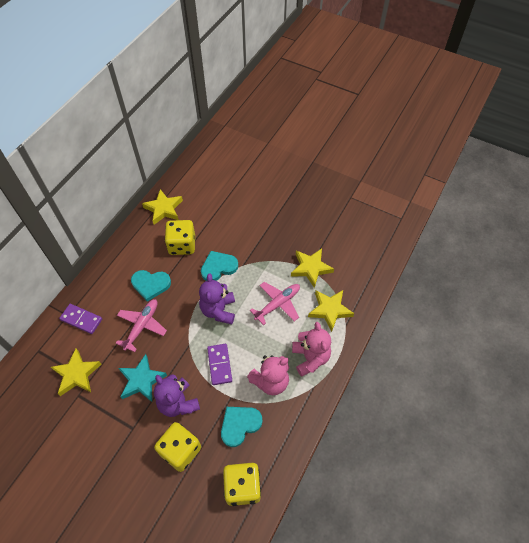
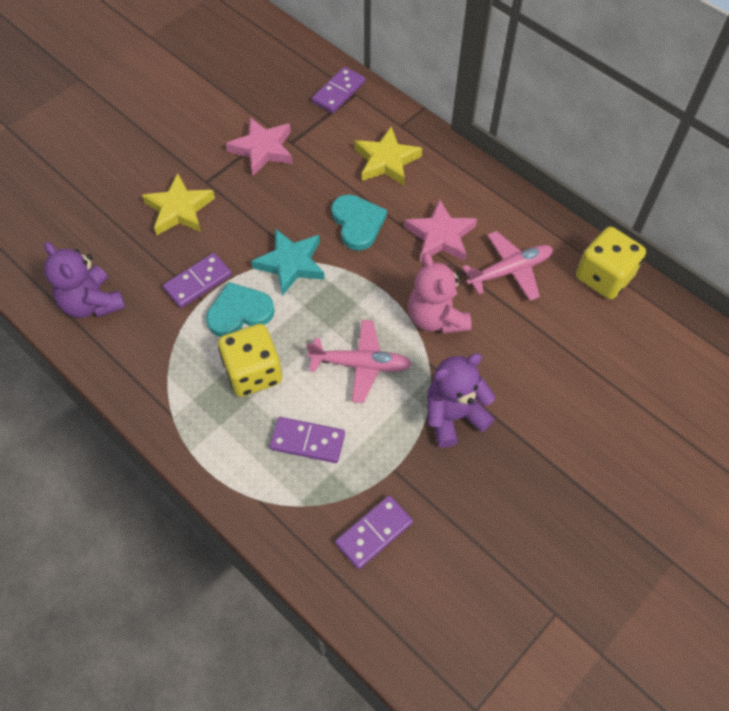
pink star: 0 -> 2
pink teddy bear: 2 -> 1
purple domino: 2 -> 4
turquoise heart: 3 -> 2
yellow dice: 3 -> 2
yellow star: 4 -> 2

